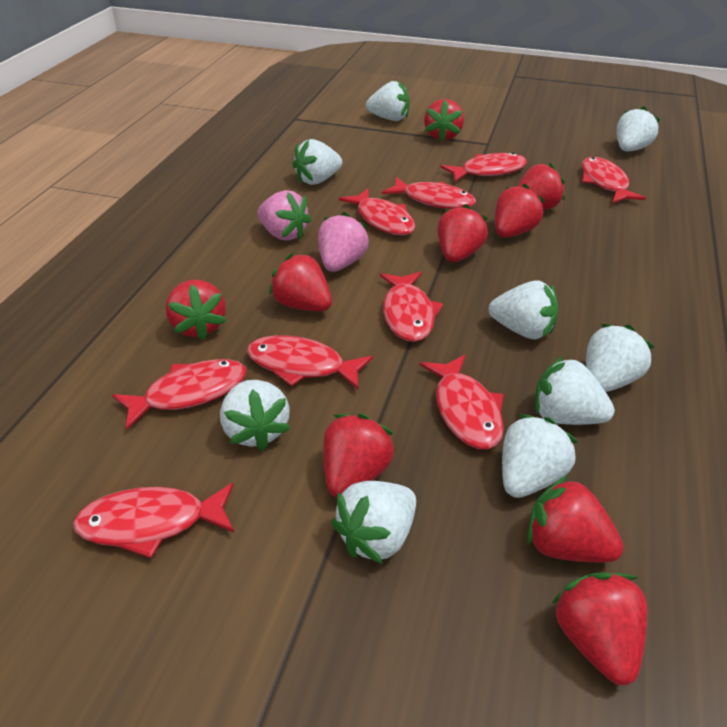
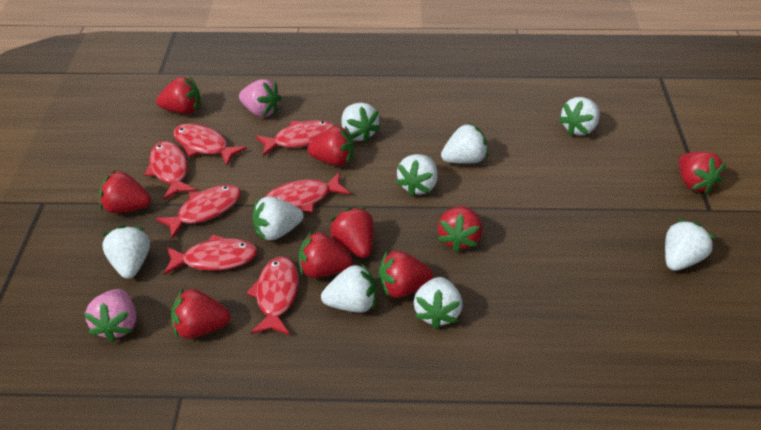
red fish: 9 -> 7

